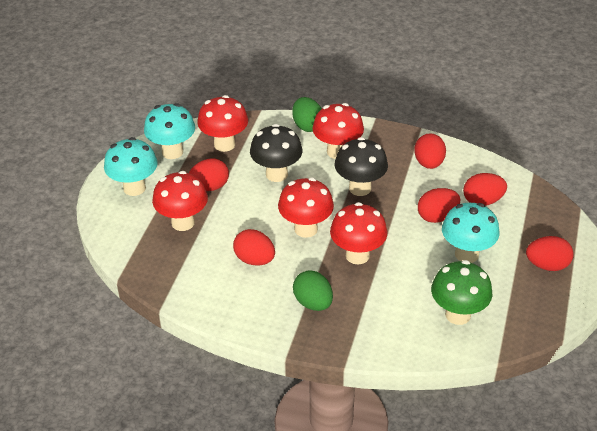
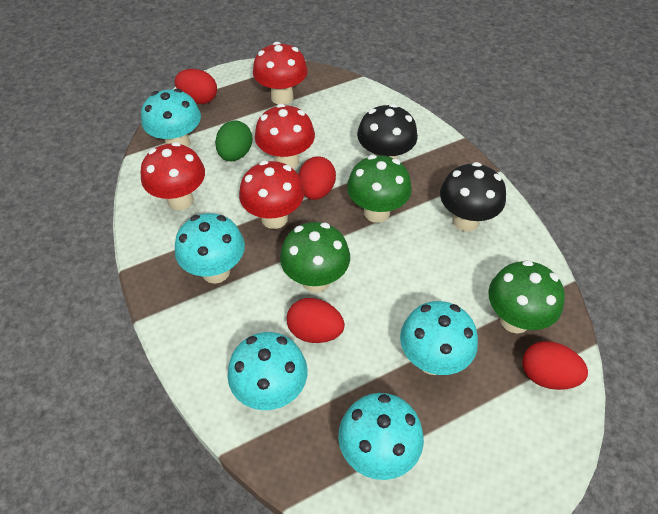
green egg: 2 -> 1
green mushroom: 1 -> 3
red egg: 6 -> 4
red mushroom: 5 -> 4
turquoise mushroom: 3 -> 5

